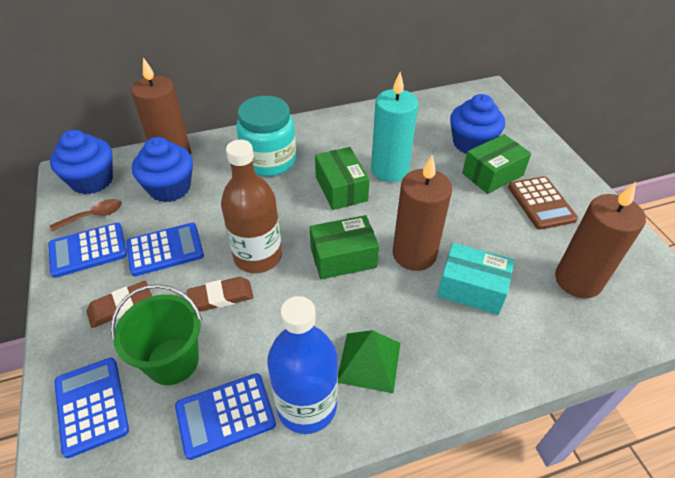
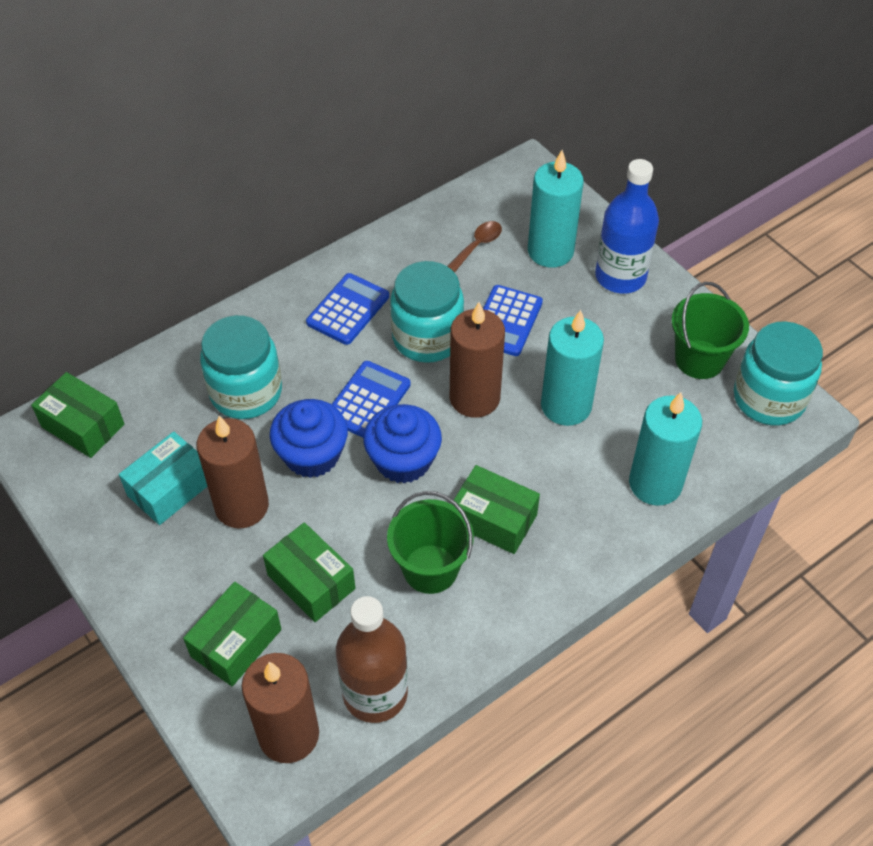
blue calculator: 4 -> 3
blue cupcake: 3 -> 2
brown calculator: 1 -> 0
brown eraser: 2 -> 0
green box: 3 -> 4
green bucket: 1 -> 2
green pyramid: 1 -> 0
turquoise candle: 1 -> 3
turquoise jar: 1 -> 3

